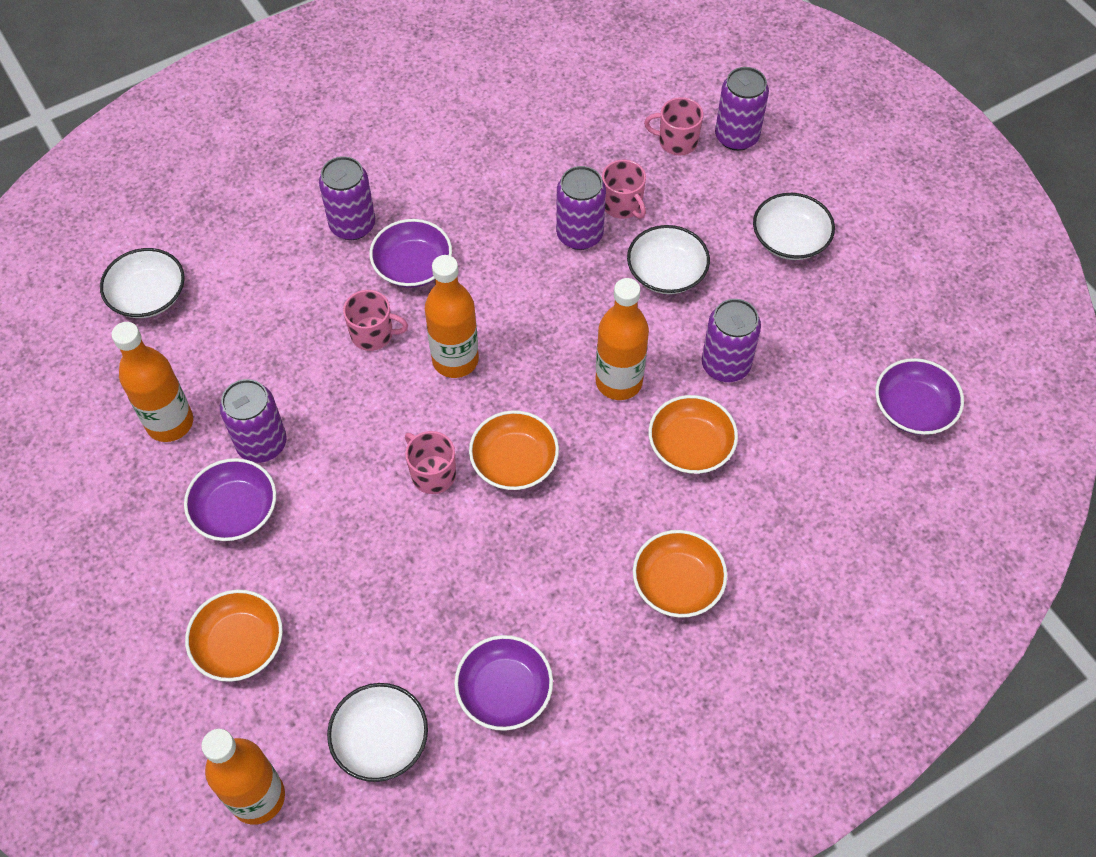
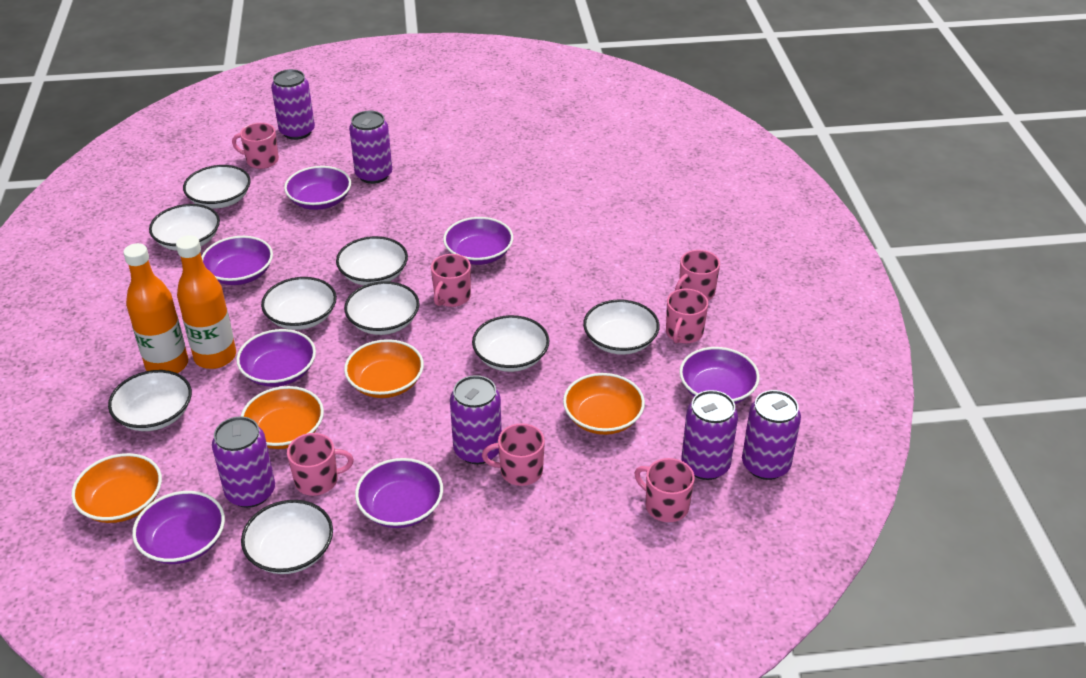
orange bottle: 4 -> 2
pink mug: 4 -> 7
purple bowl: 4 -> 7
purple can: 5 -> 6
white bowl: 4 -> 9

